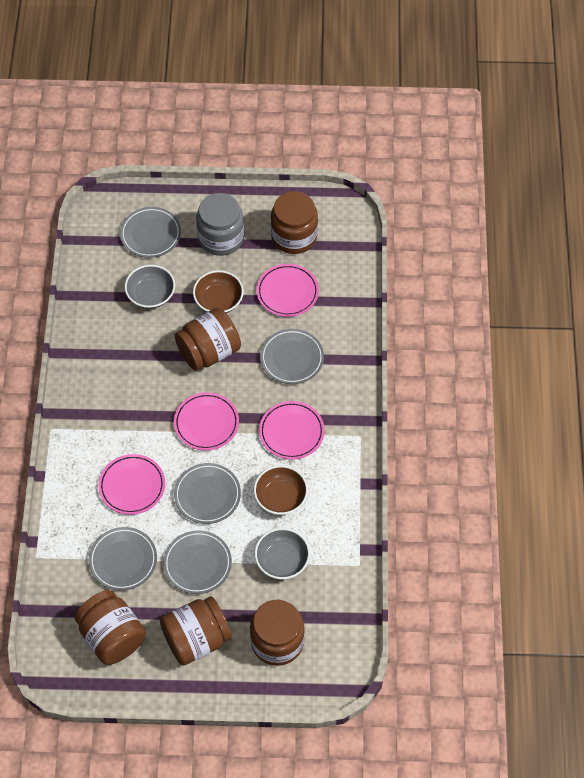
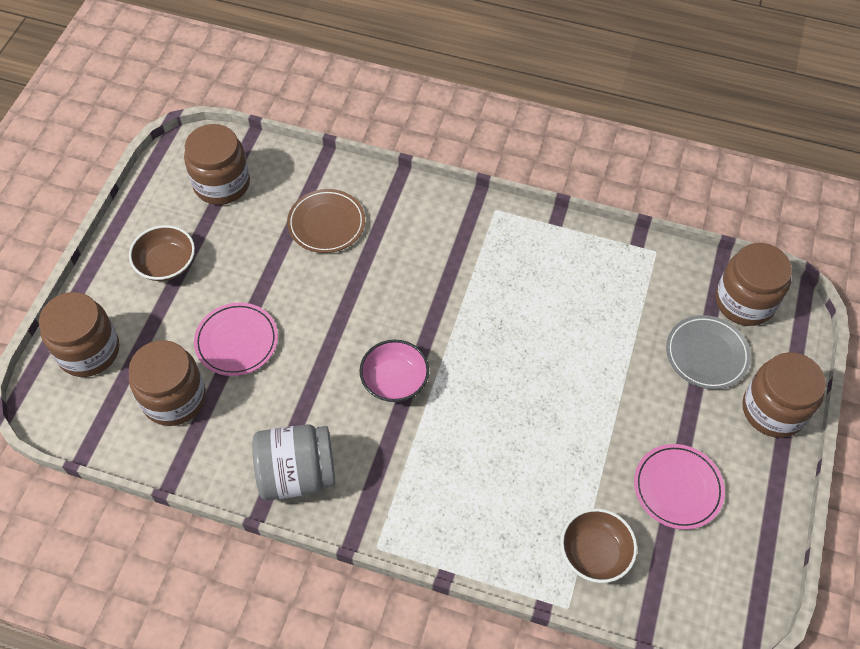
brown plate: 0 -> 1
grey bowl: 2 -> 0
grey plate: 5 -> 1
pink bowl: 0 -> 1
pink plate: 4 -> 2

